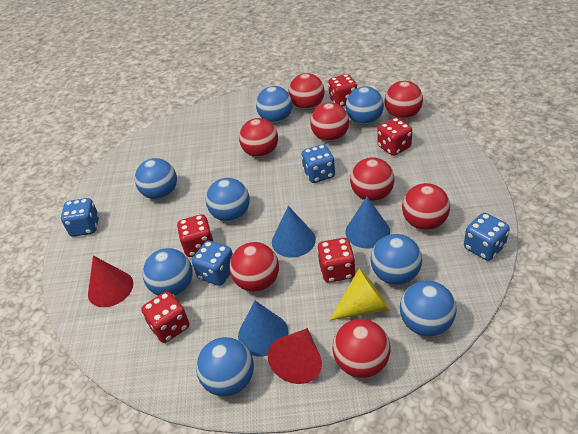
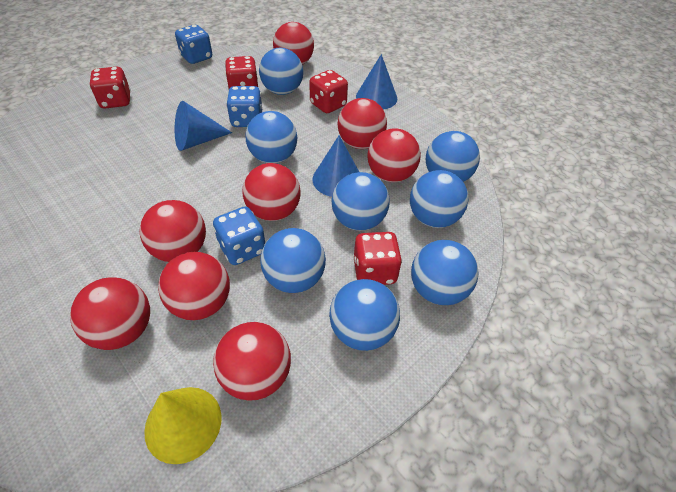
blue dice: 4 -> 3
red cone: 2 -> 0
red dice: 5 -> 4

